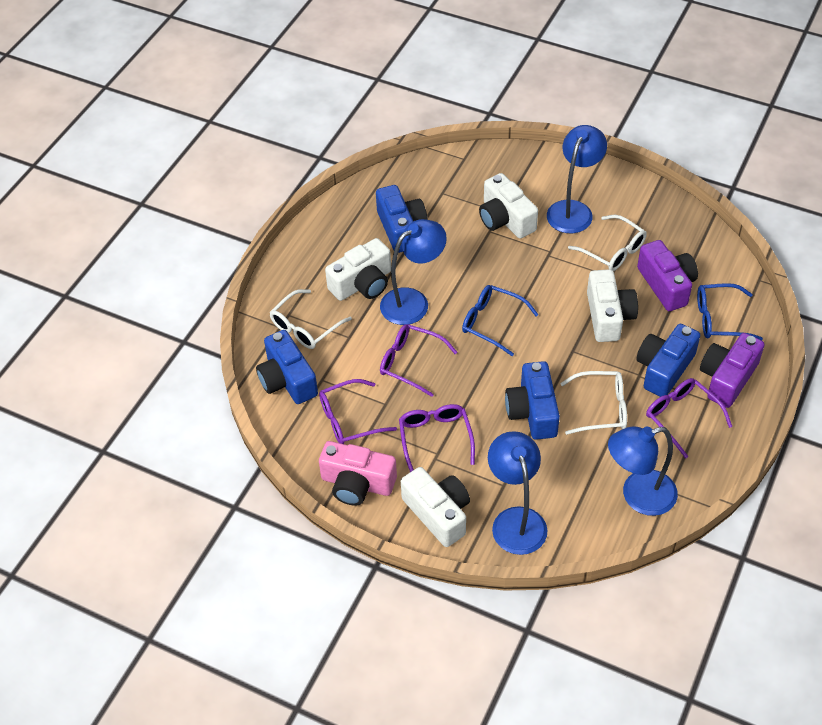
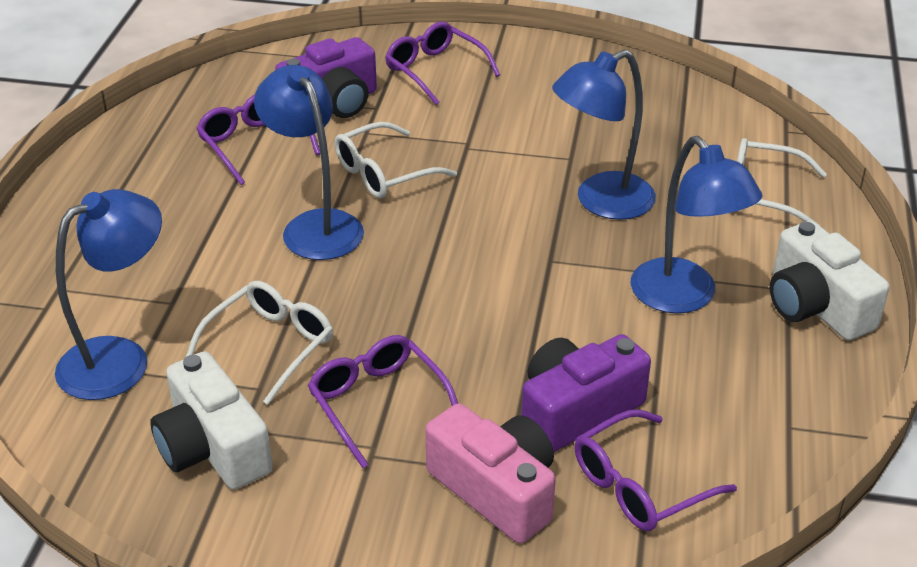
blue camera: 4 -> 0
blue glasses: 2 -> 0
white camera: 4 -> 2

